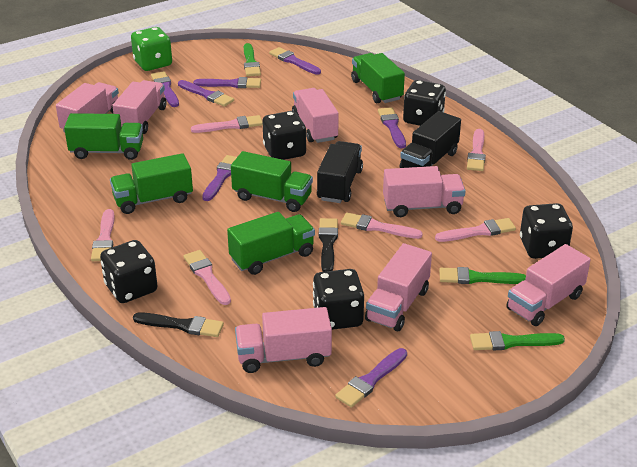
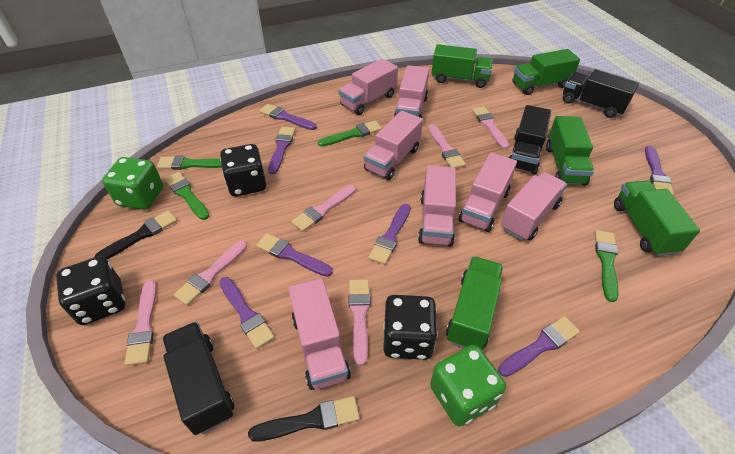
black dice: 5 -> 3
black truck: 2 -> 3
green brush: 3 -> 4
green dice: 1 -> 2

